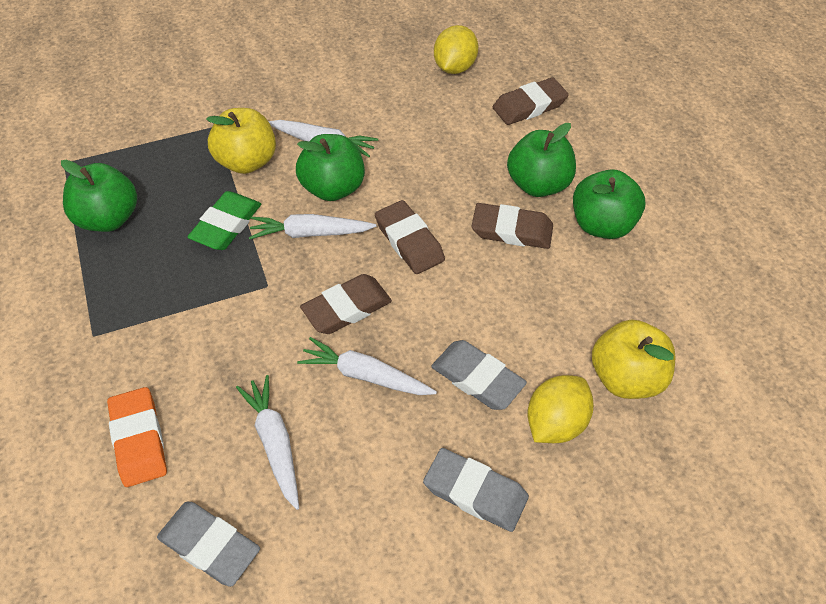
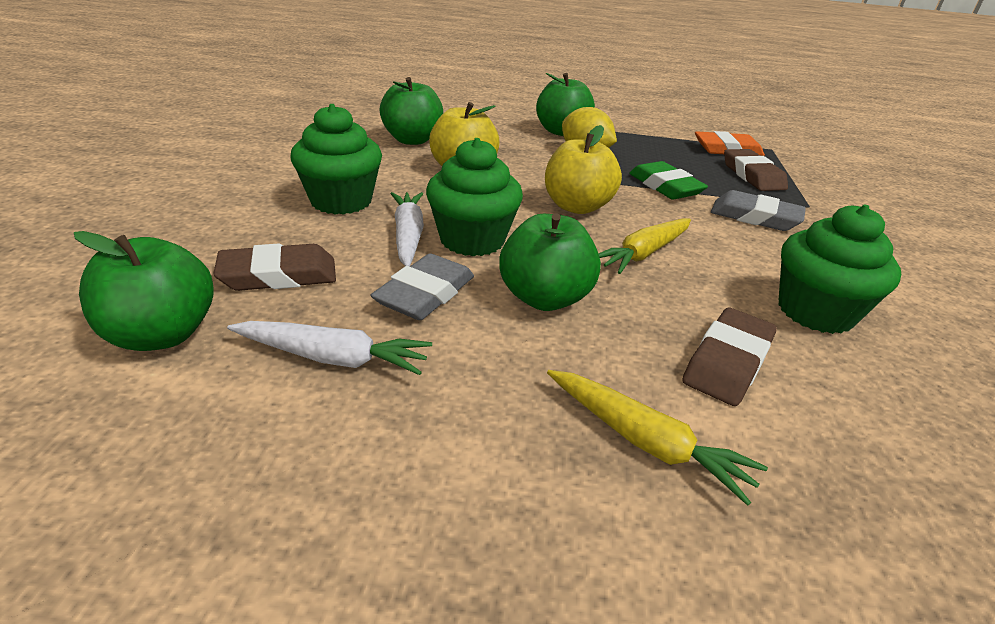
brown eraser: 4 -> 3
green cupcake: 0 -> 3
grey eraser: 3 -> 2
white carrot: 4 -> 2
yellow carrot: 0 -> 2
yellow lemon: 2 -> 1

